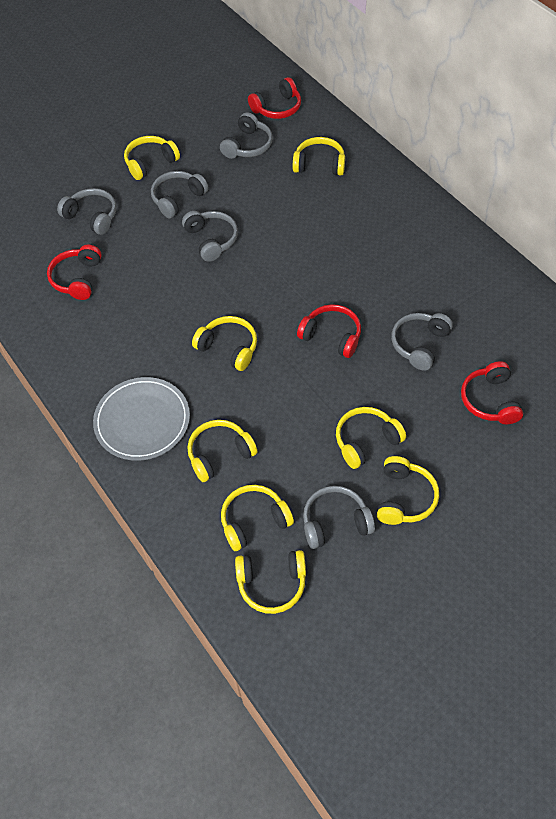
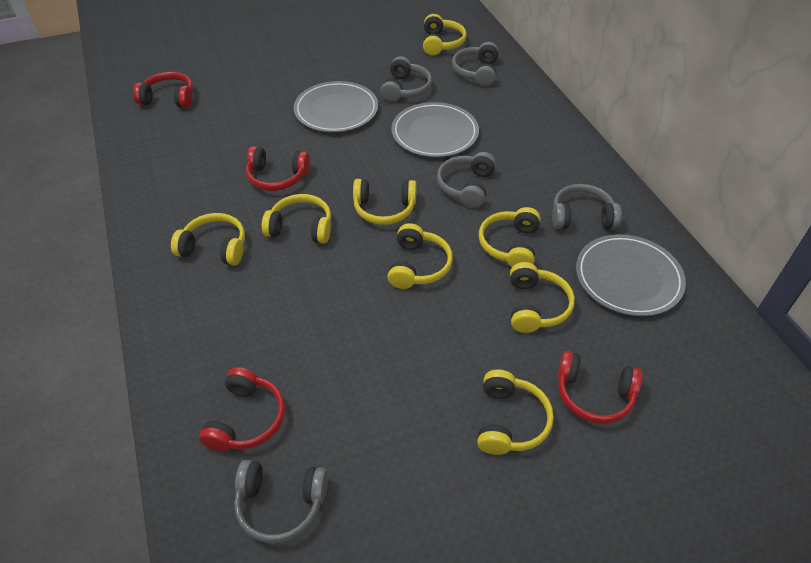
grey headphones: 6 -> 5
grey plate: 1 -> 3

